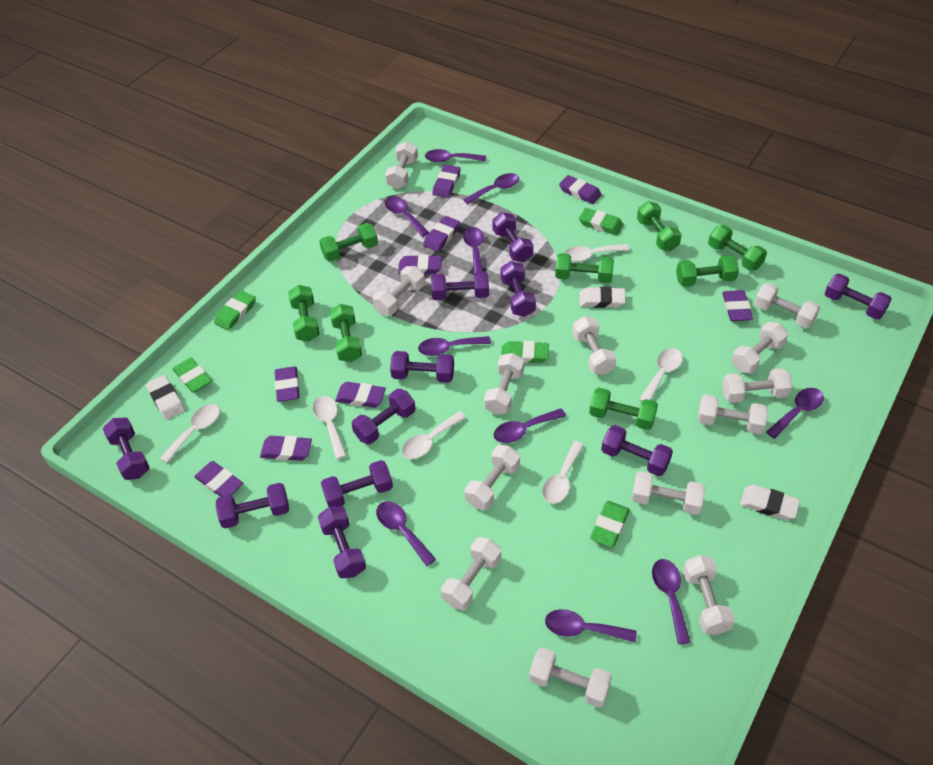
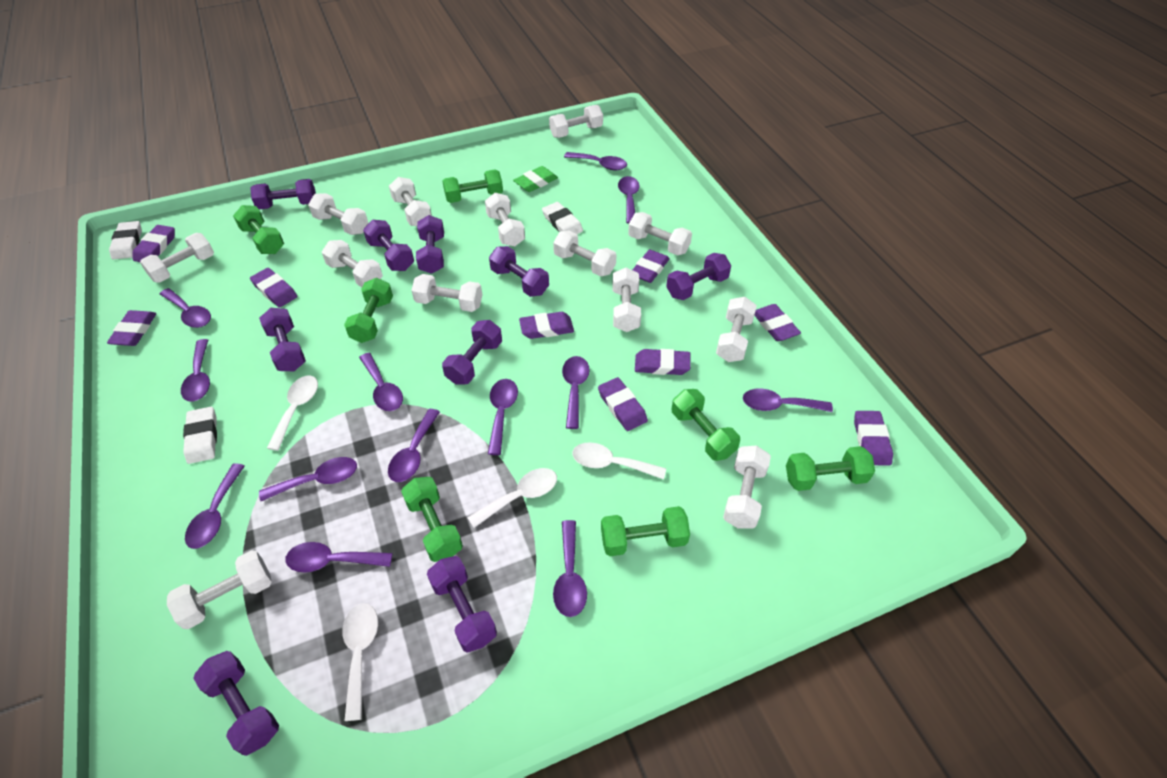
green dumbbell: 8 -> 7
green eraser: 5 -> 1
purple dumbbell: 11 -> 9
purple spoon: 10 -> 13
white spoon: 6 -> 4

